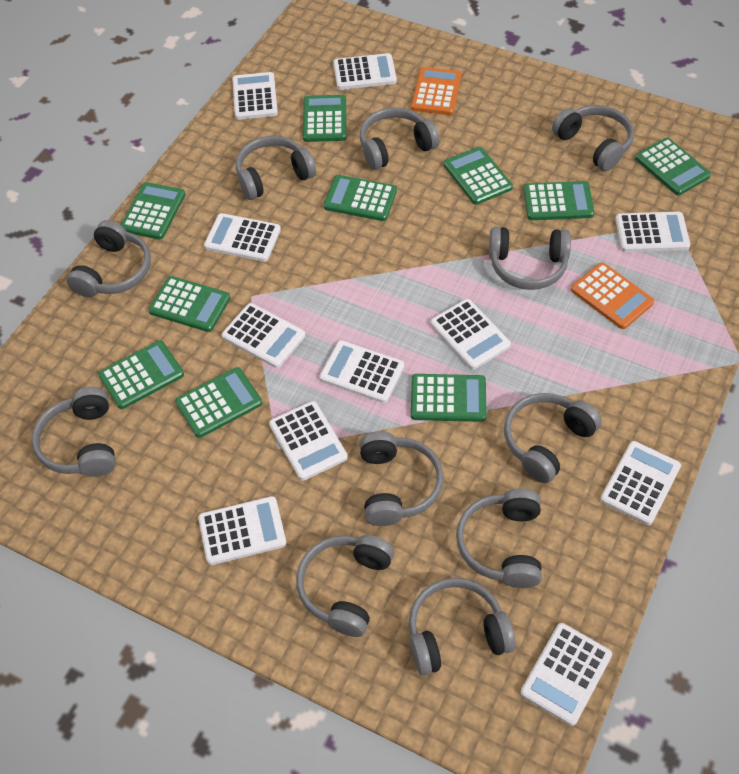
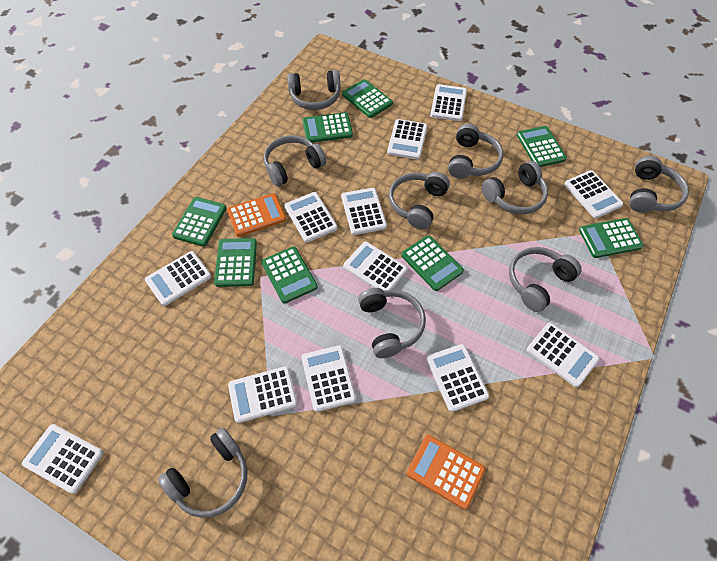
green calculator: 10 -> 8
grey headphones: 11 -> 9
white calculator: 11 -> 12

